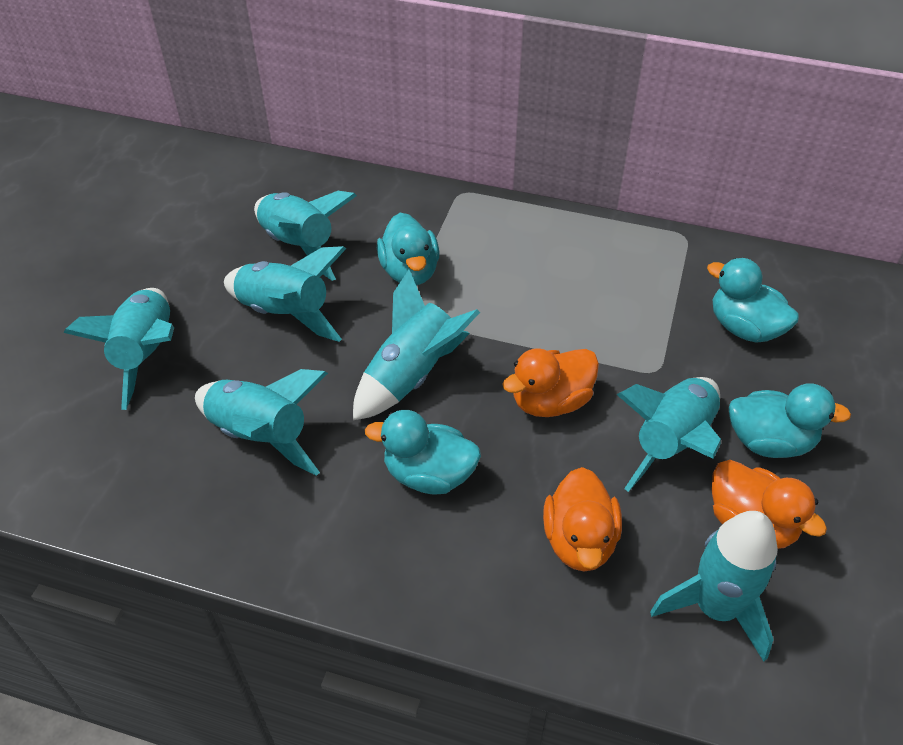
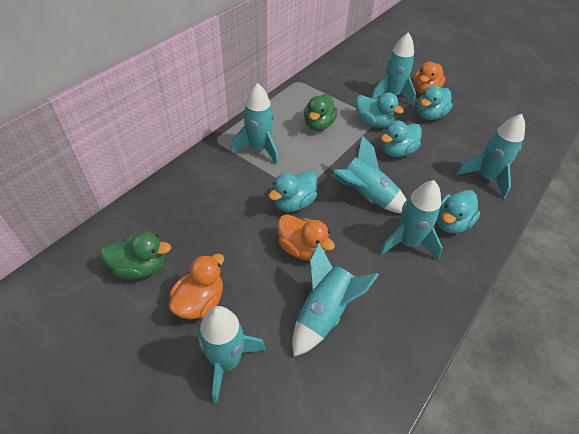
green duck: 0 -> 2
turquoise duck: 4 -> 5

